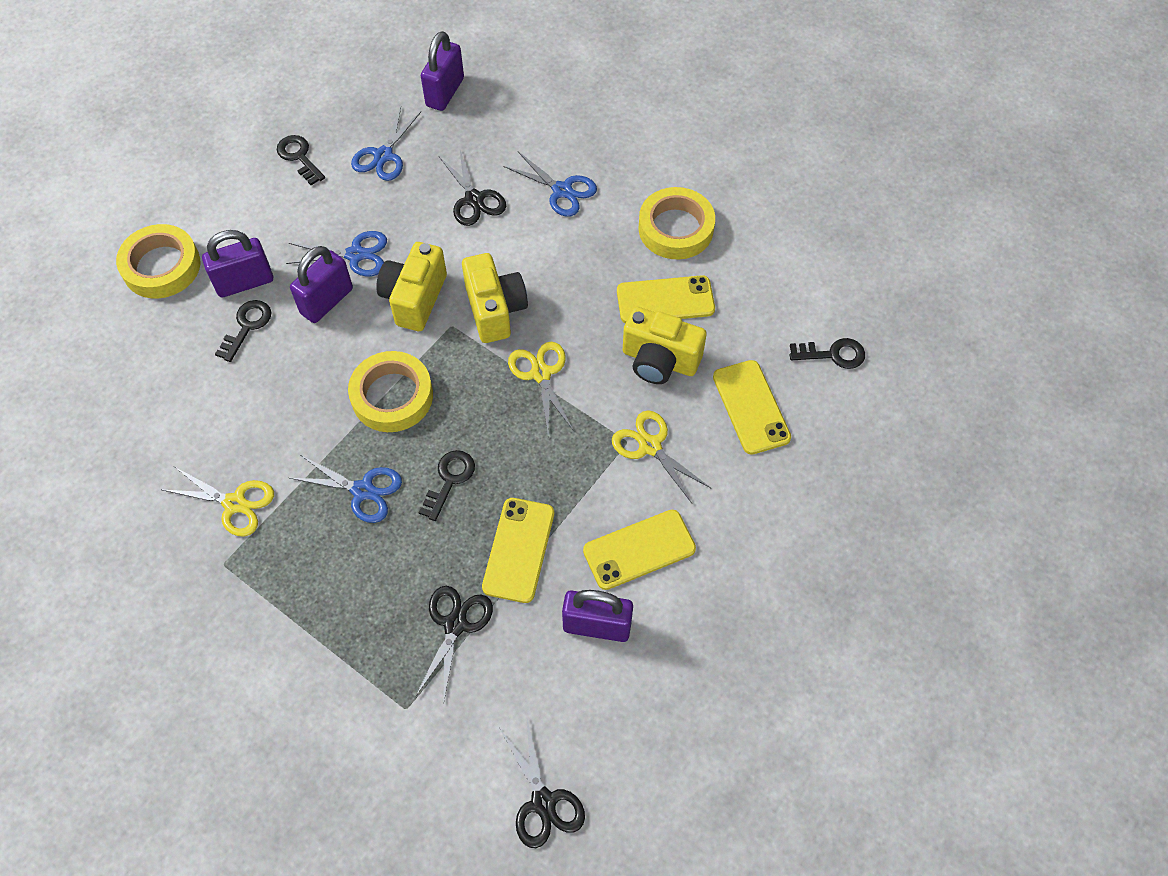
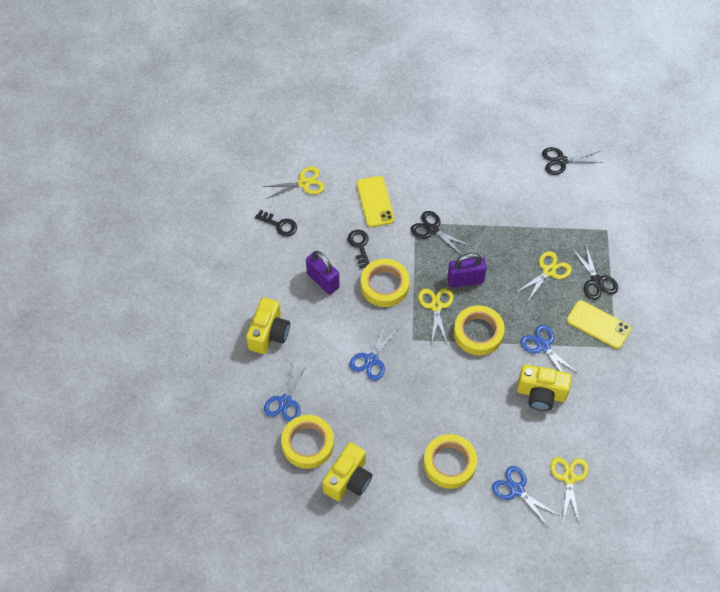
black key: 4 -> 2
purple padlock: 4 -> 2
yellow phone: 4 -> 2
yellow scissors: 3 -> 4
yellow tape: 3 -> 4

